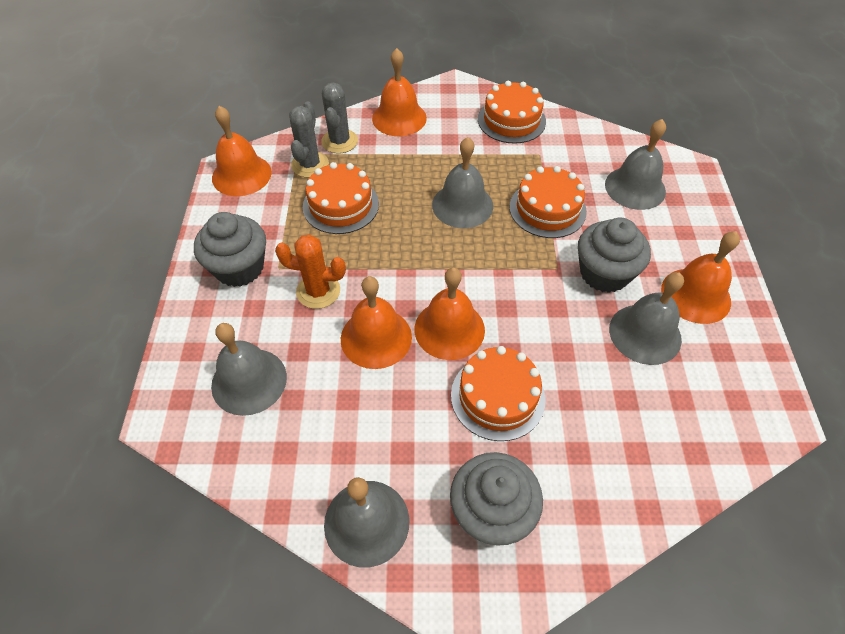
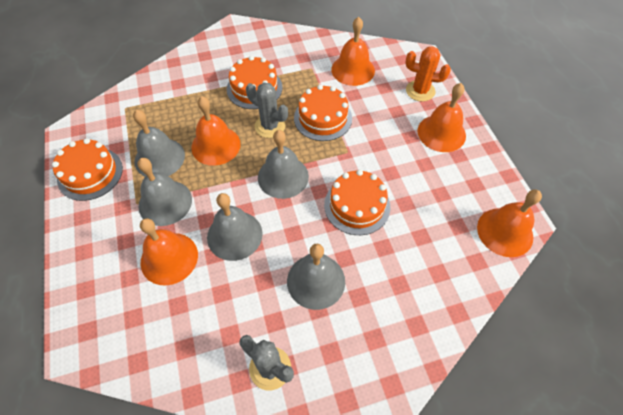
grey cupcake: 3 -> 0

